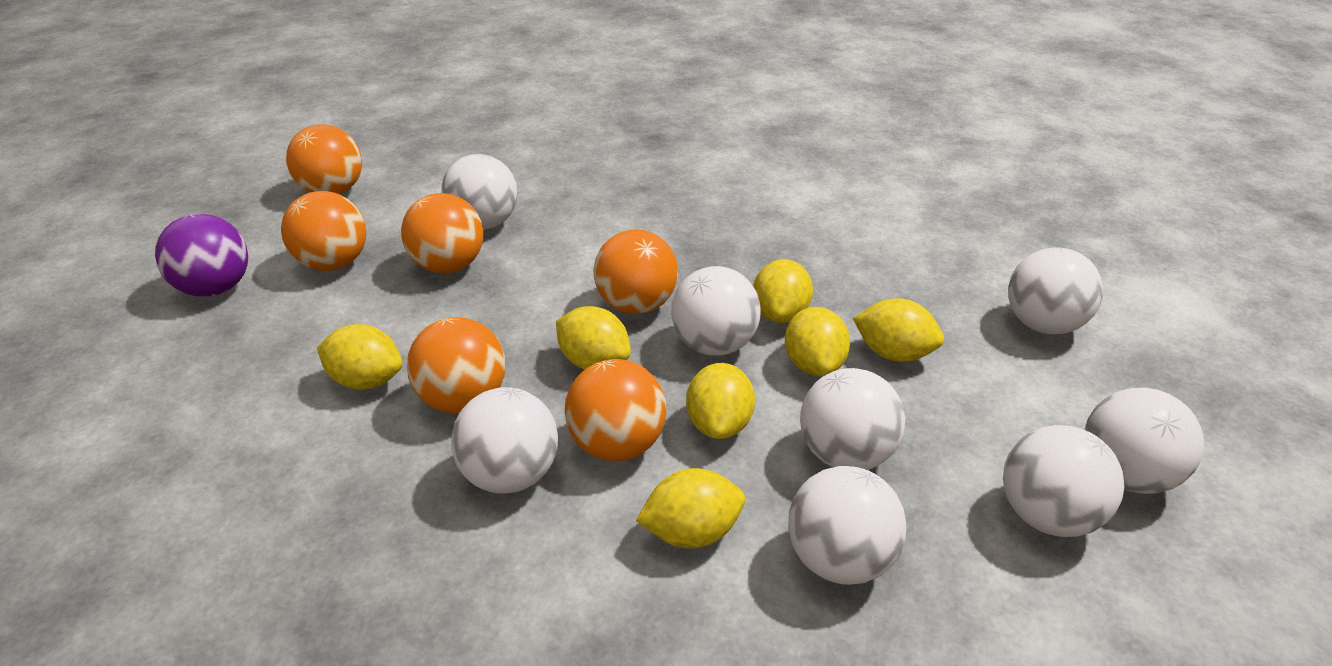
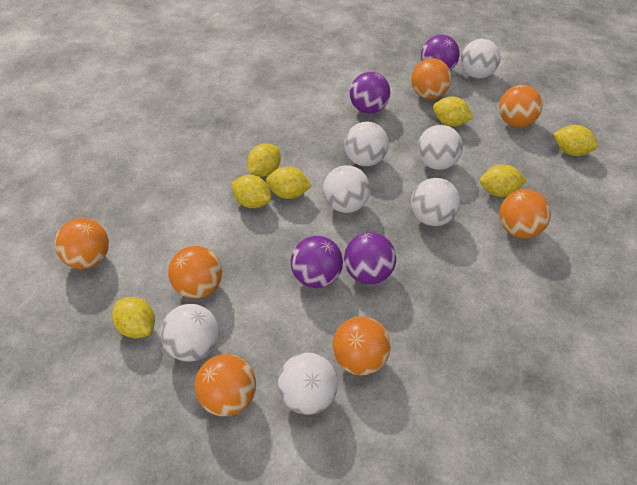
orange ball: 6 -> 7
purple ball: 1 -> 4
white ball: 8 -> 7

